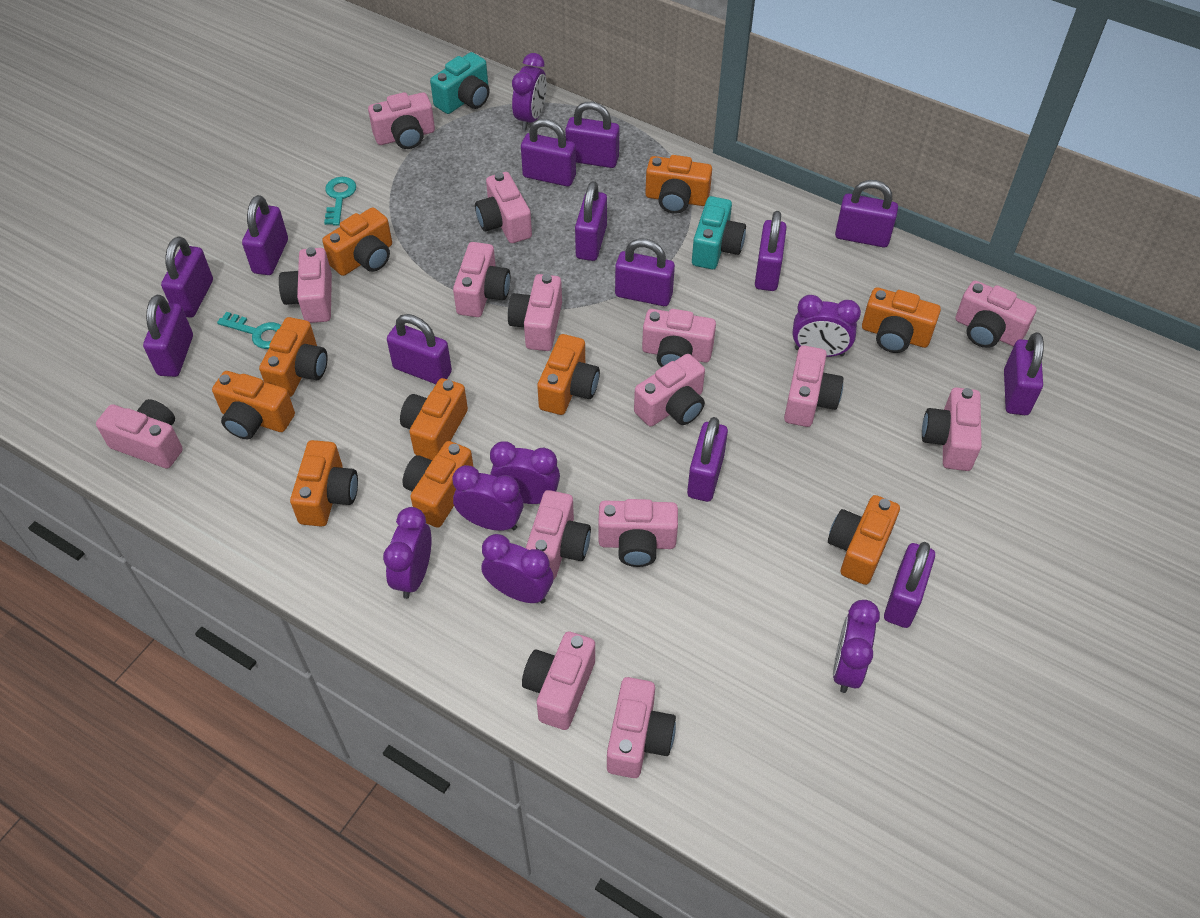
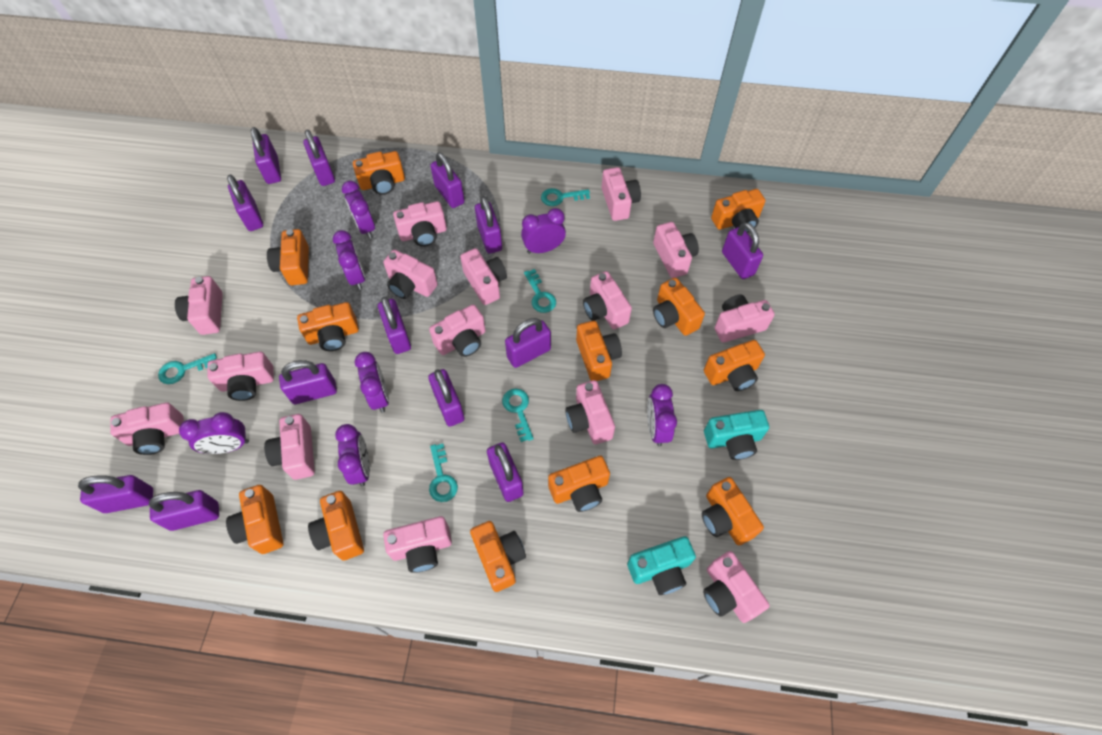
orange camera: 10 -> 12
turquoise key: 2 -> 5

